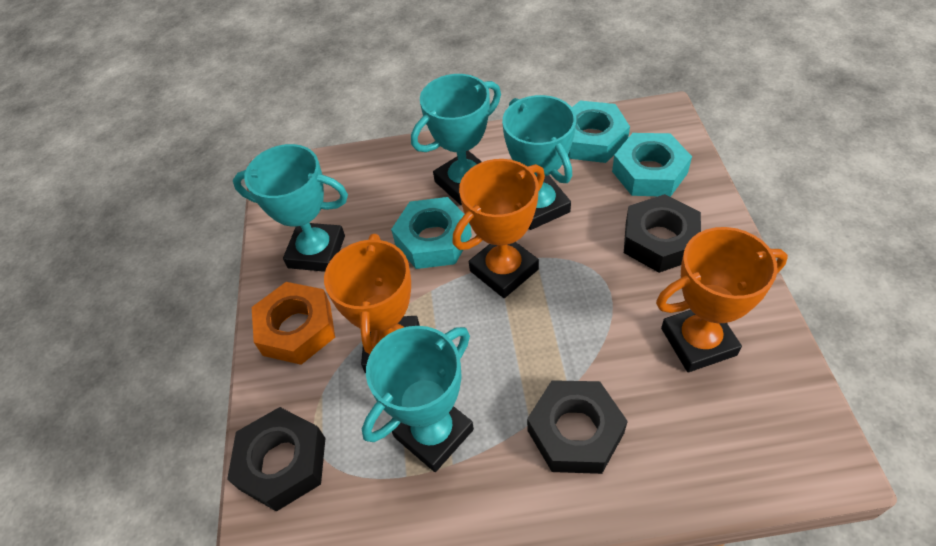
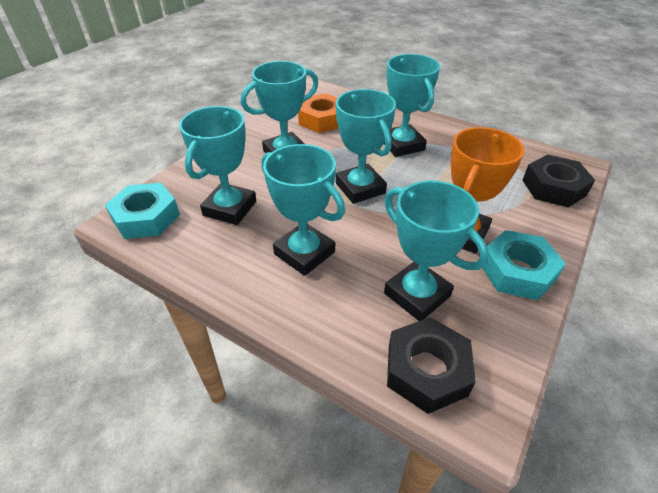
black nut: 3 -> 2
orange trophy: 3 -> 1
turquoise nut: 3 -> 2
turquoise trophy: 4 -> 6

